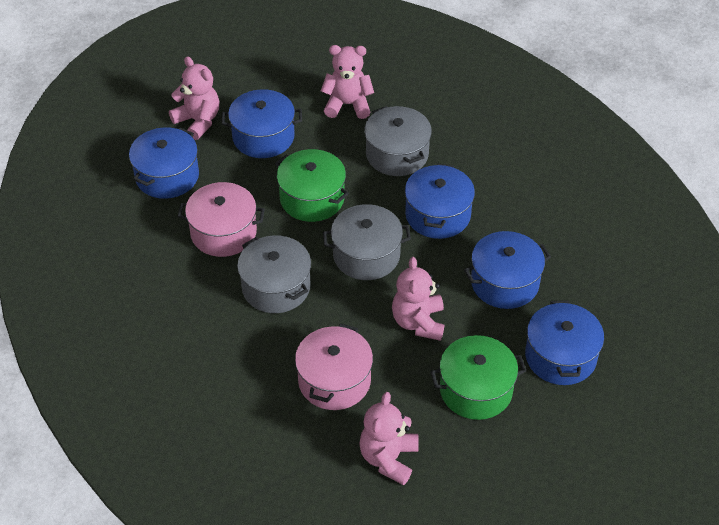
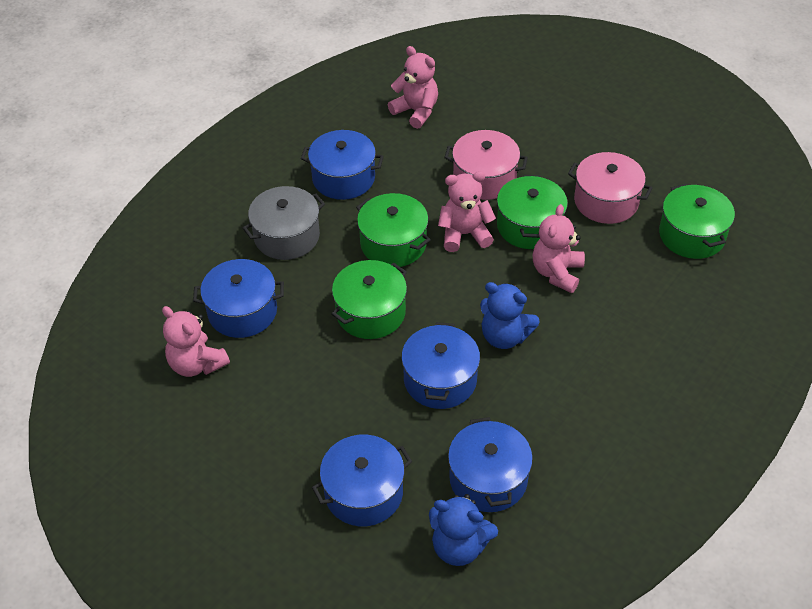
blue teddy bear: 0 -> 2
green pot: 2 -> 4
grey pot: 3 -> 1

